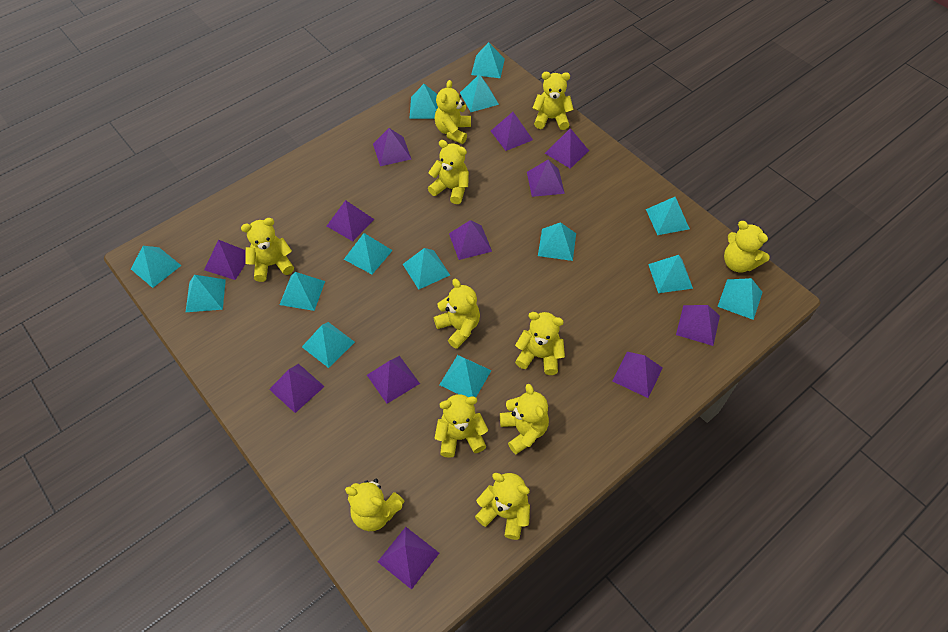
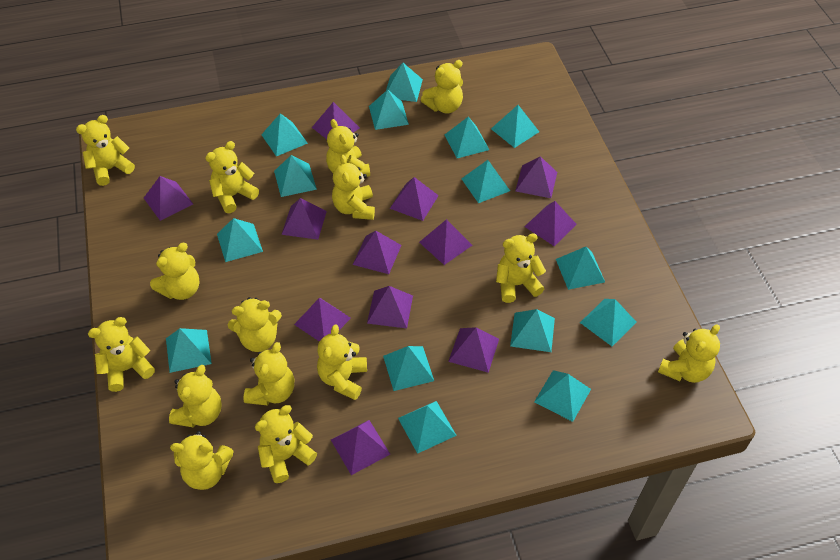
turquoise pyramid: 14 -> 15
yellow teddy bear: 11 -> 15

